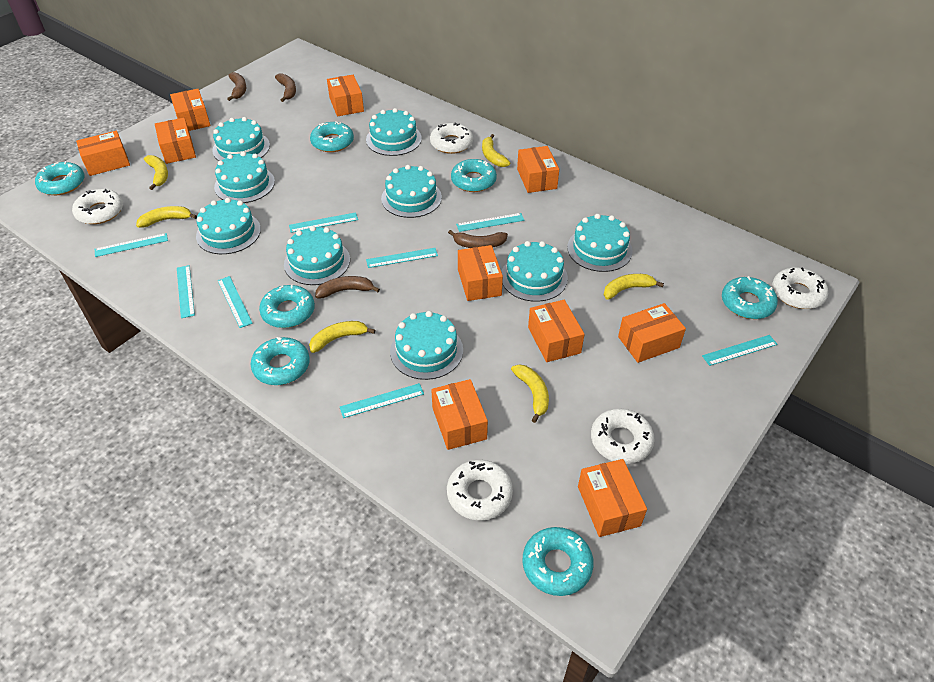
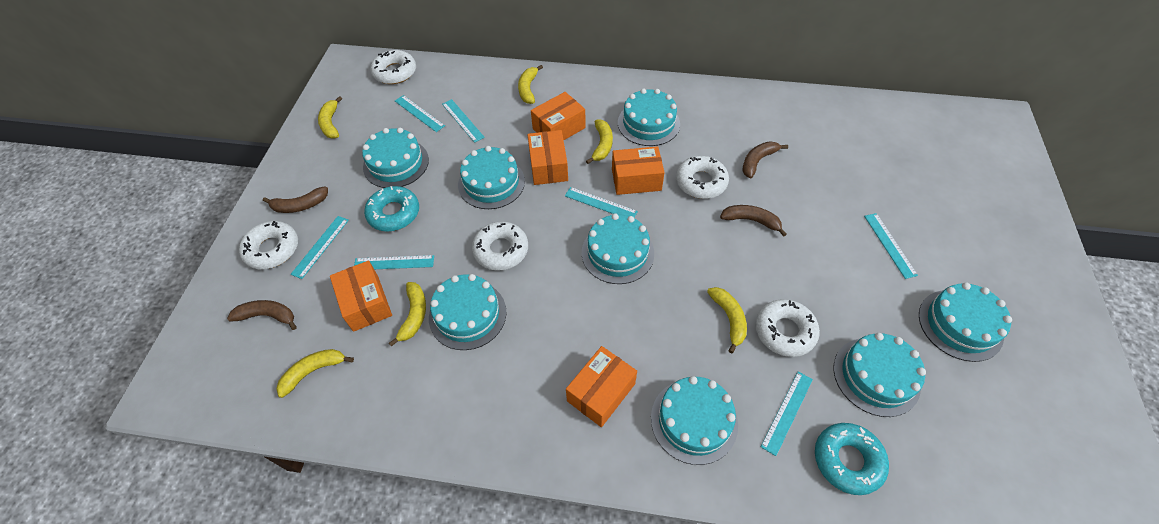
orange box: 10 -> 5
turquoise cake: 9 -> 8
turquoise donut: 7 -> 2
turquoise ruler: 8 -> 7

